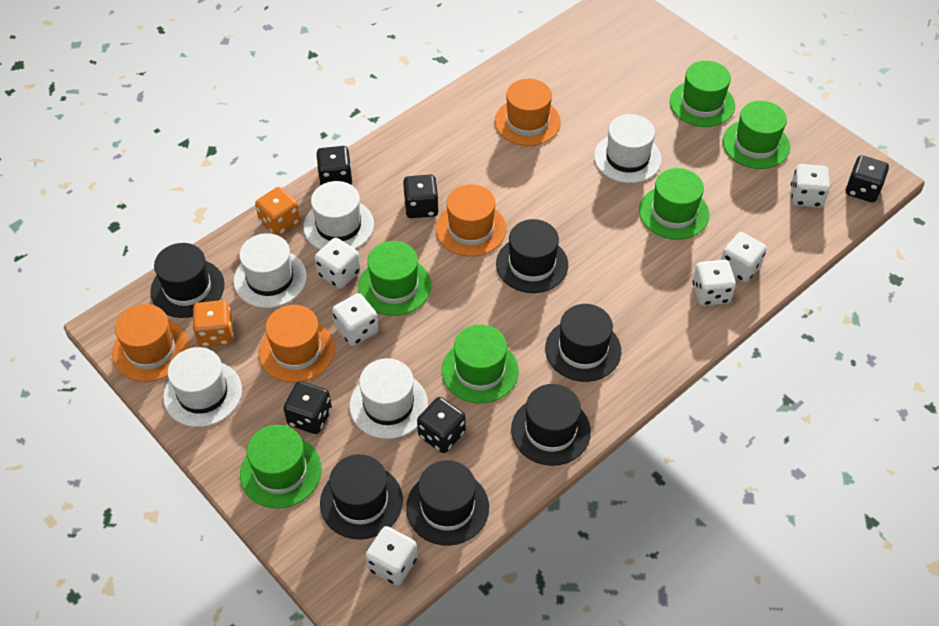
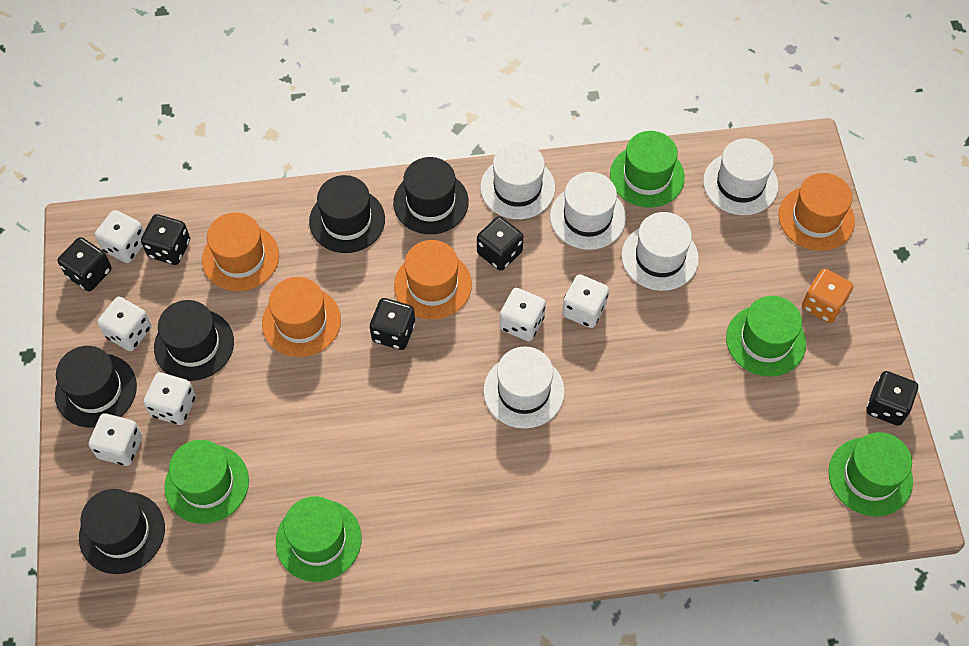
black hat: 6 -> 5
green hat: 6 -> 5
orange dice: 2 -> 1

